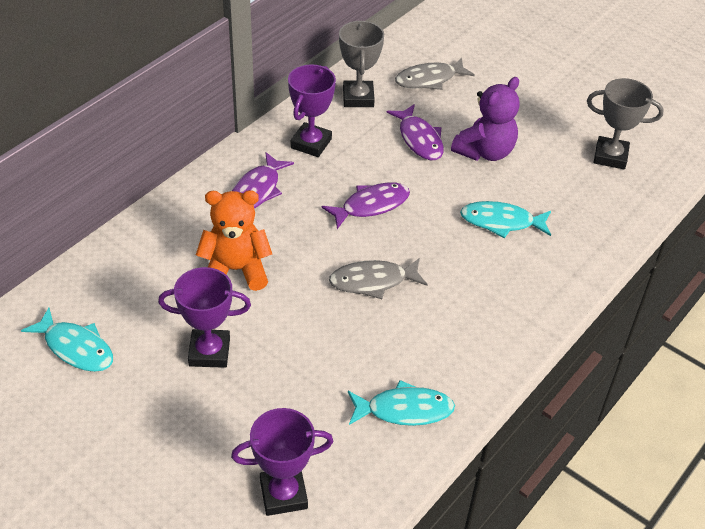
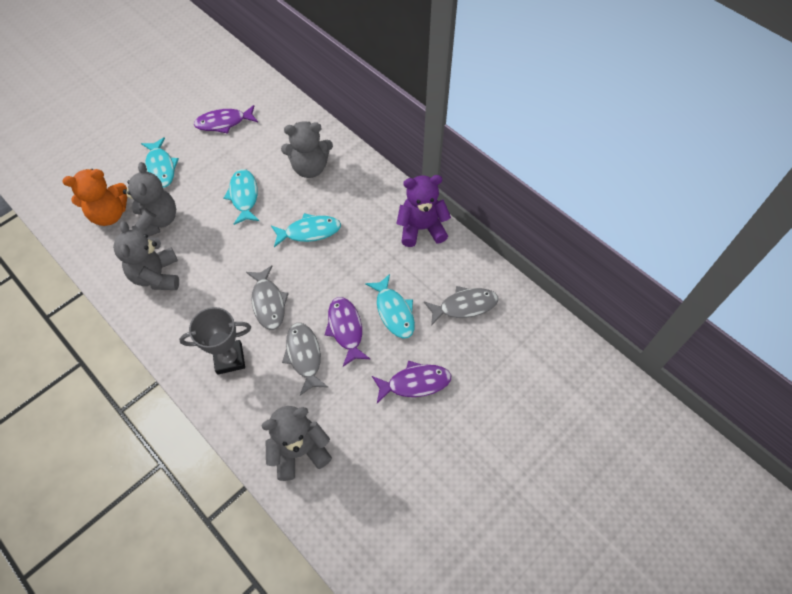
grey fish: 2 -> 3
grey teddy bear: 0 -> 4
grey trophy: 2 -> 1
purple trophy: 3 -> 0
turquoise fish: 3 -> 4

